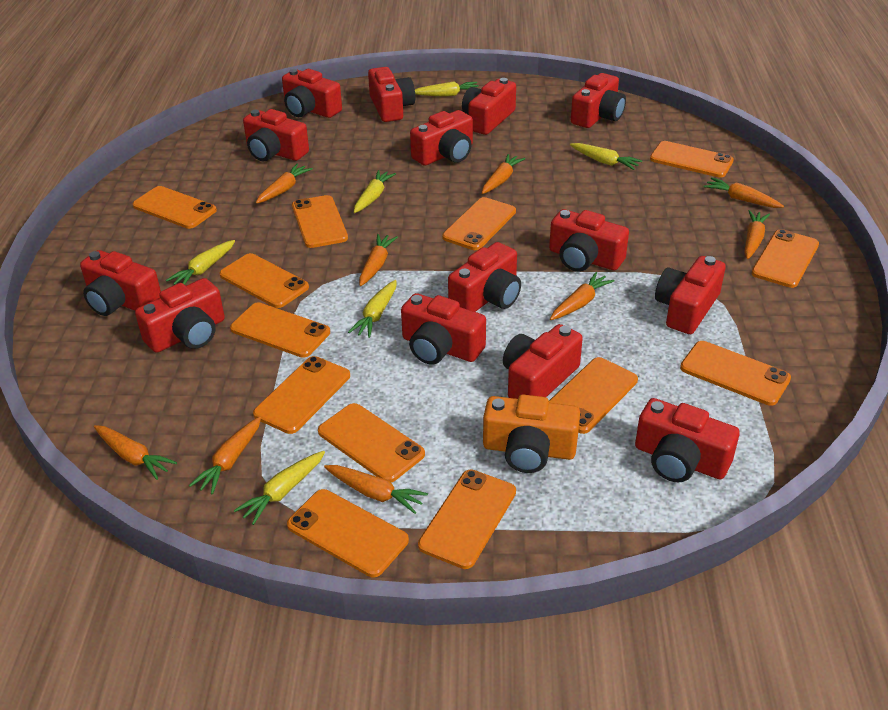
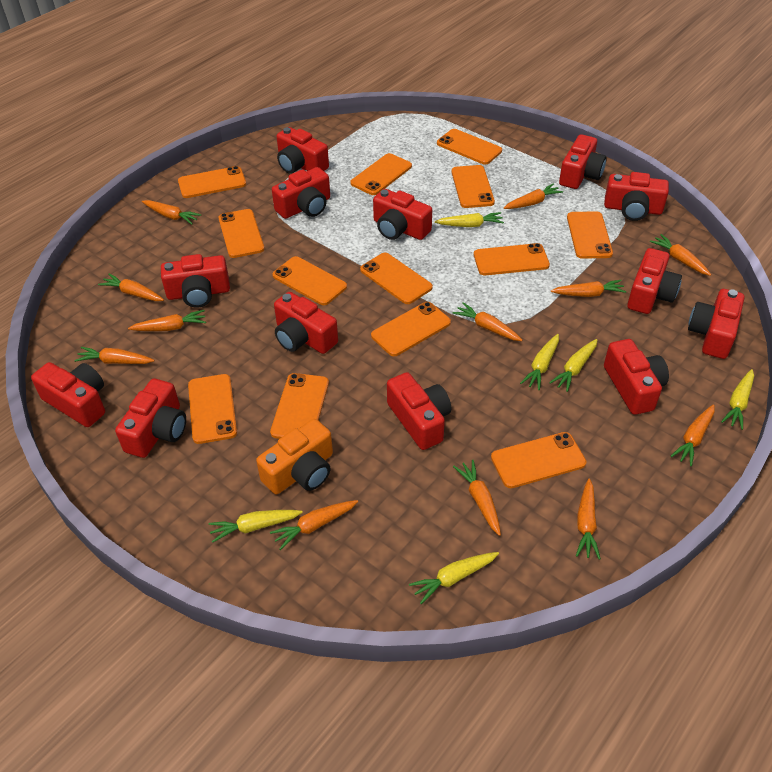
orange carrot: 9 -> 12
red camera: 14 -> 13

